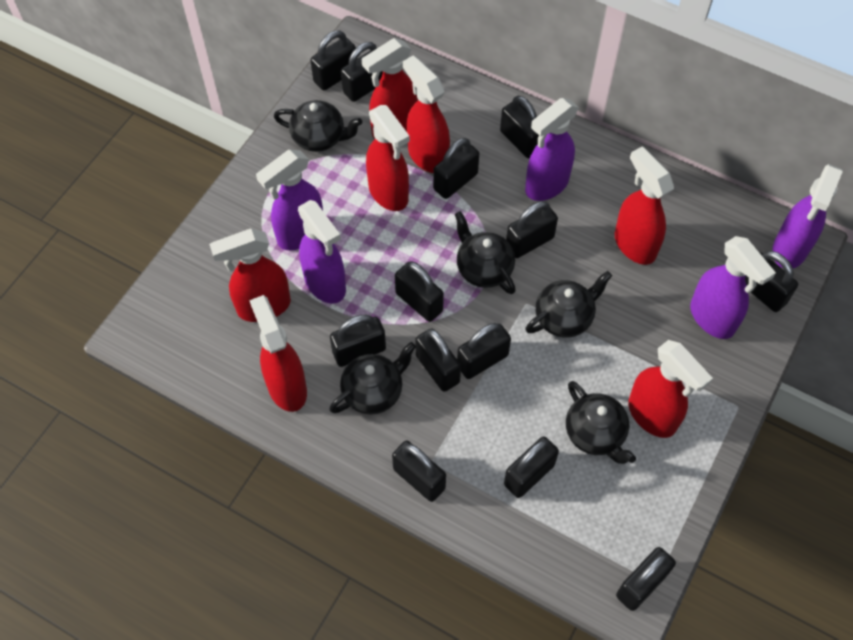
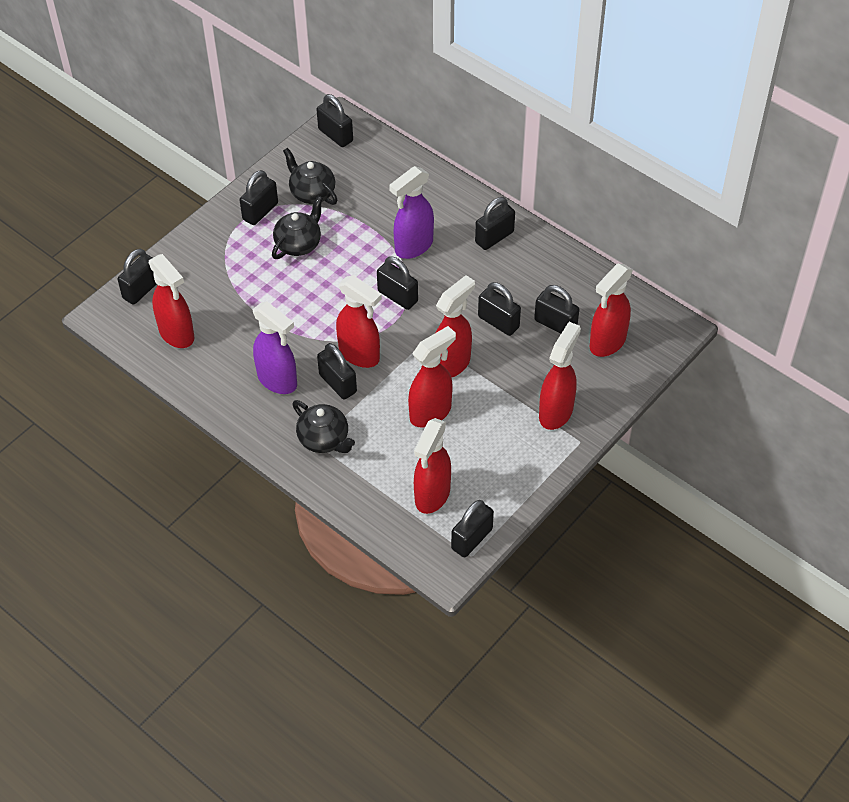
black padlock: 13 -> 9
black teapot: 5 -> 3
purple spray bottle: 5 -> 2

